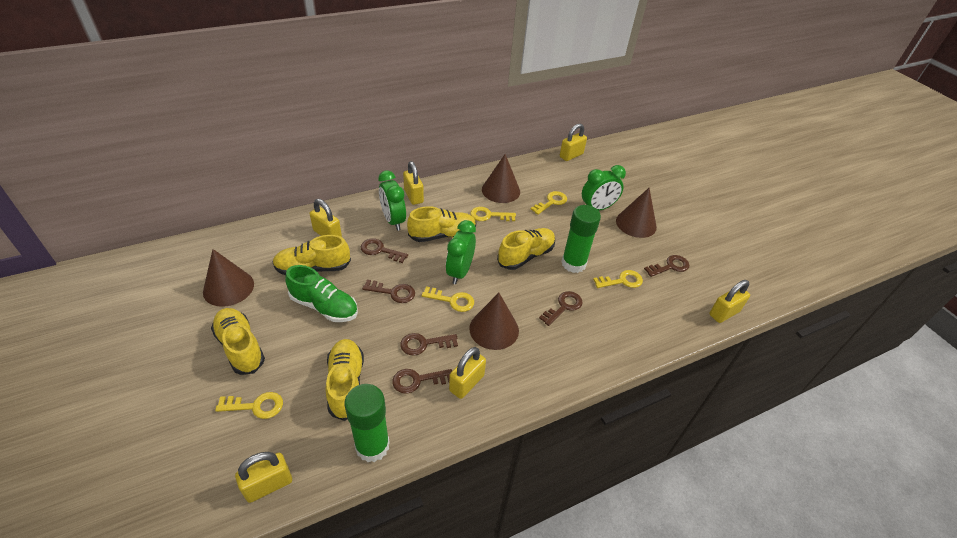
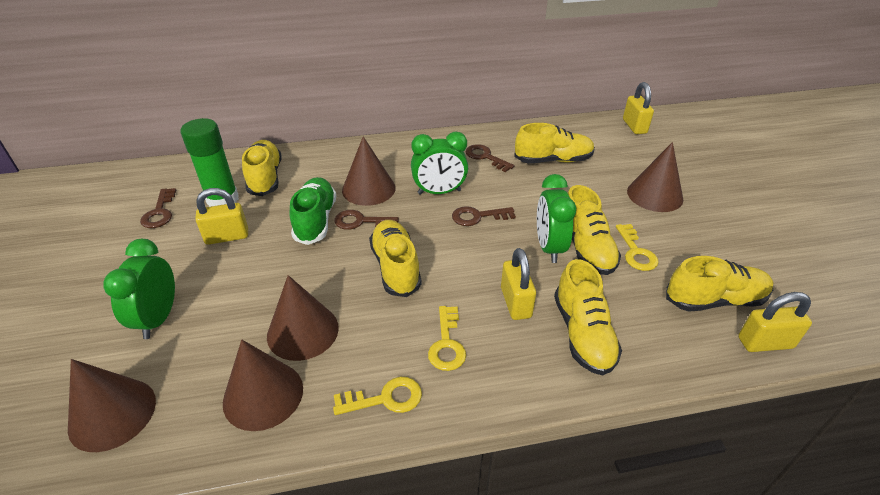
brown cone: 4 -> 5
brown key: 6 -> 4
green glue stick: 2 -> 1
yellow key: 5 -> 3
yellow padlock: 6 -> 4
yellow shoe: 5 -> 6

